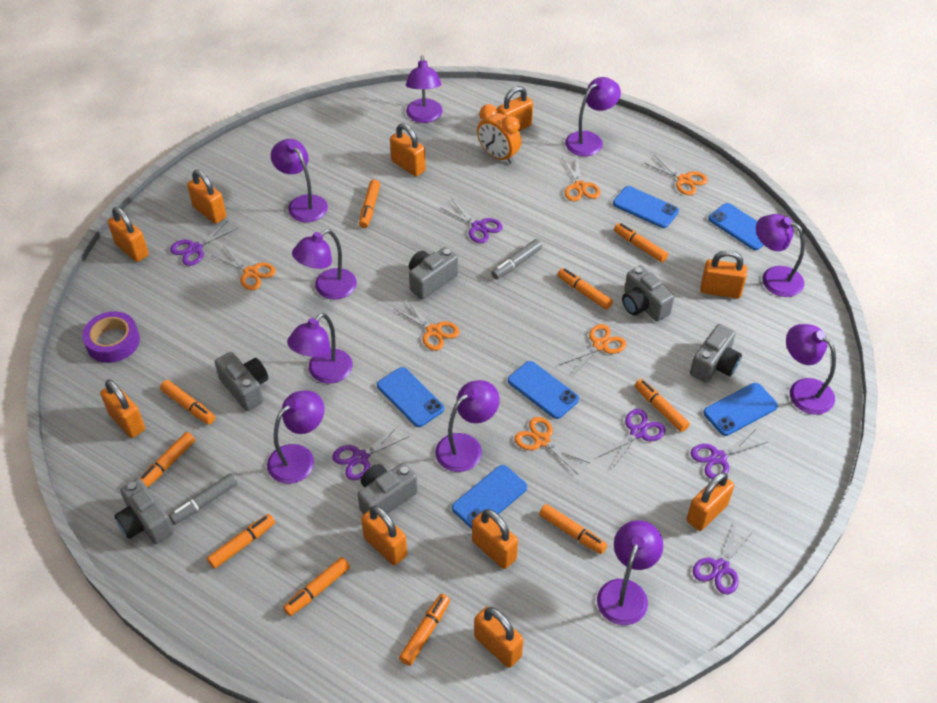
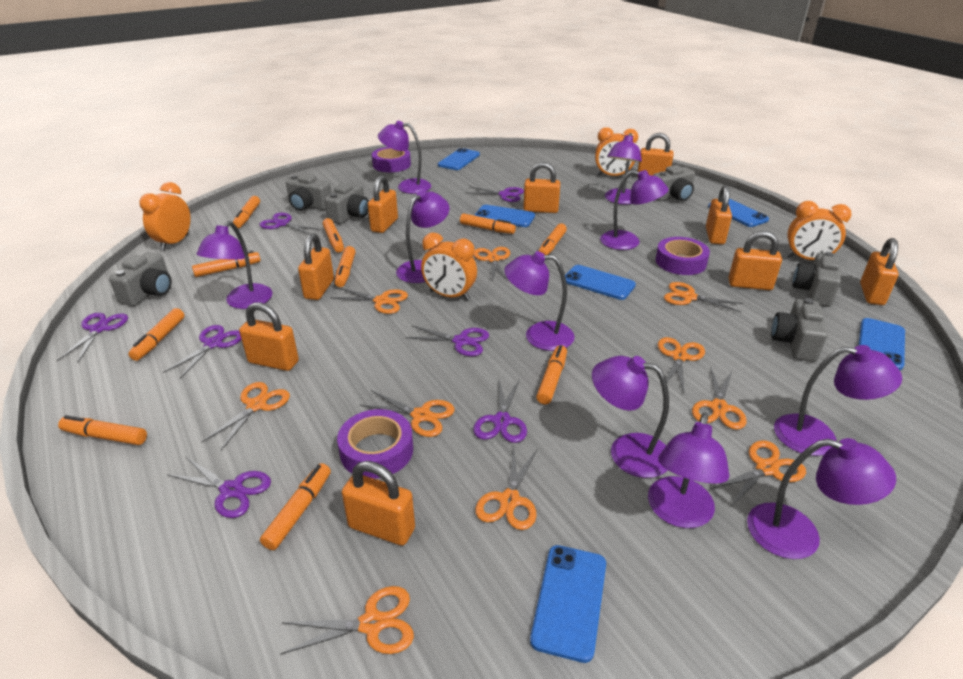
grey marker: 2 -> 0
orange clock: 1 -> 4
orange padlock: 10 -> 9
orange scissors: 6 -> 10
purple scissors: 6 -> 7
purple tape: 1 -> 3

